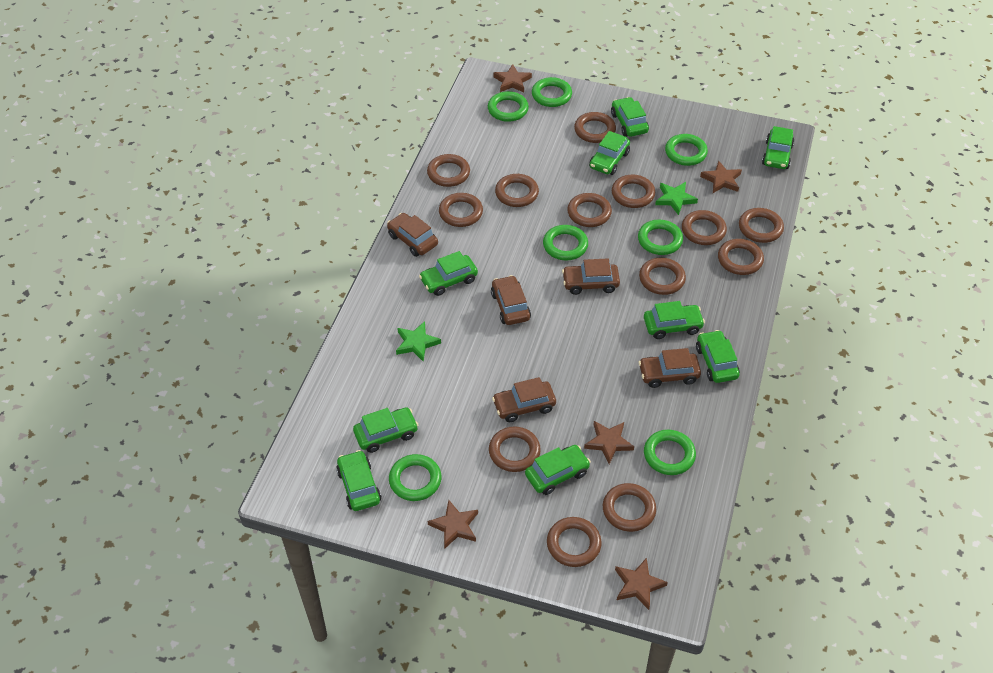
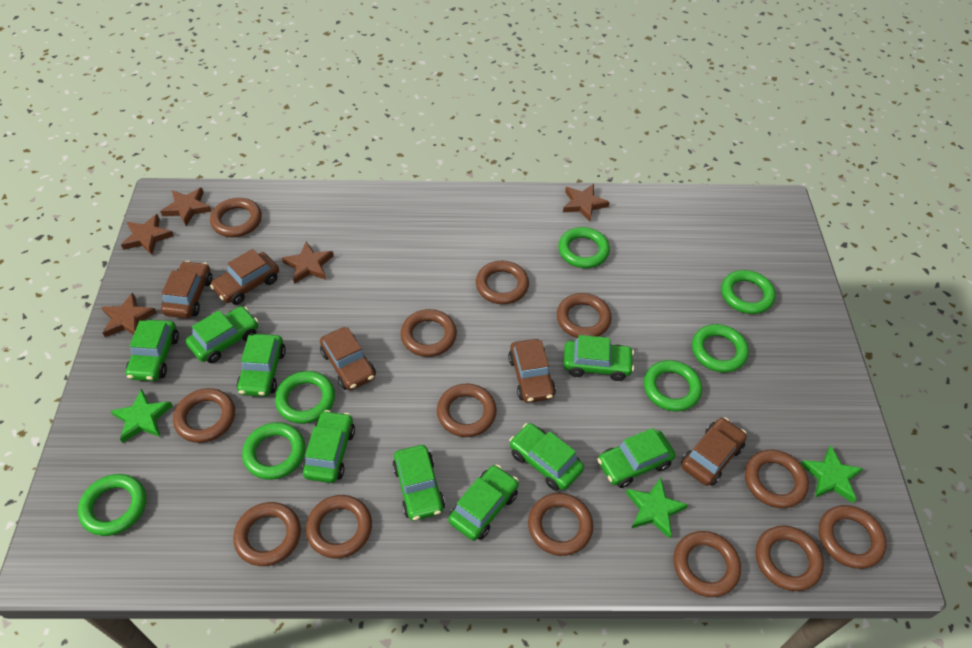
green star: 2 -> 3

